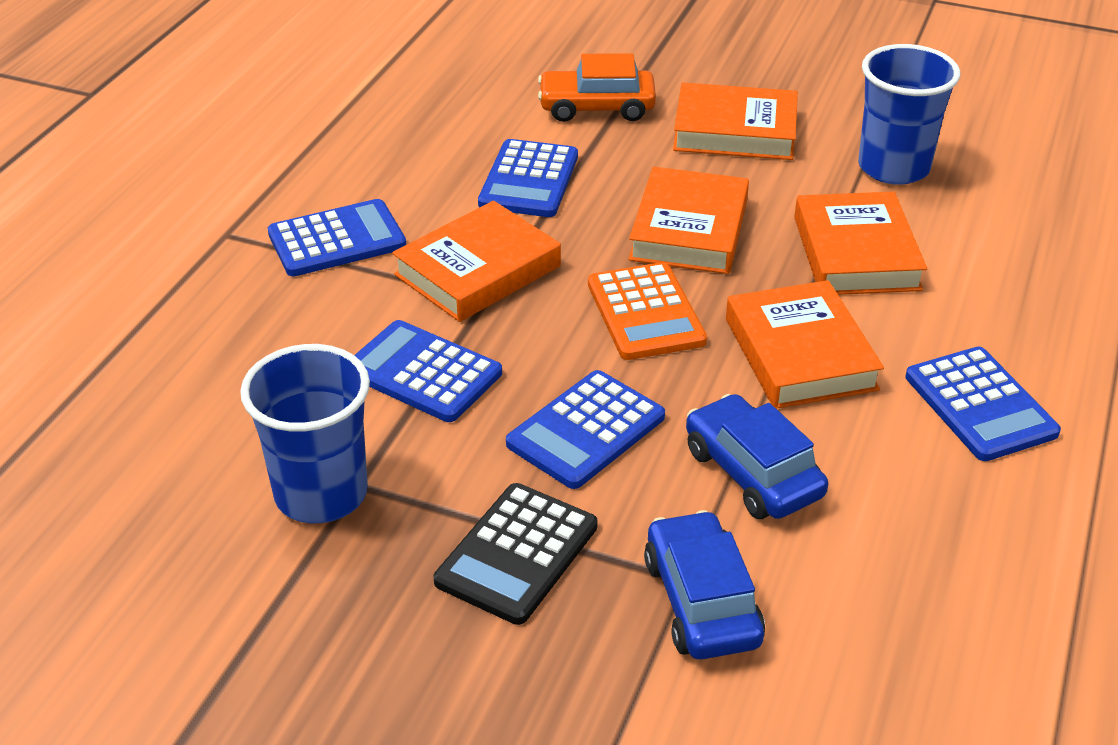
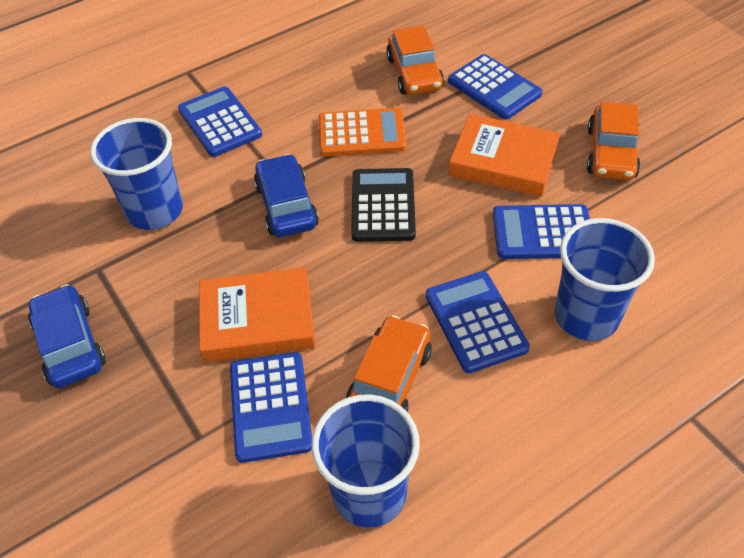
blue cup: 2 -> 3
orange book: 5 -> 2
orange car: 1 -> 3

